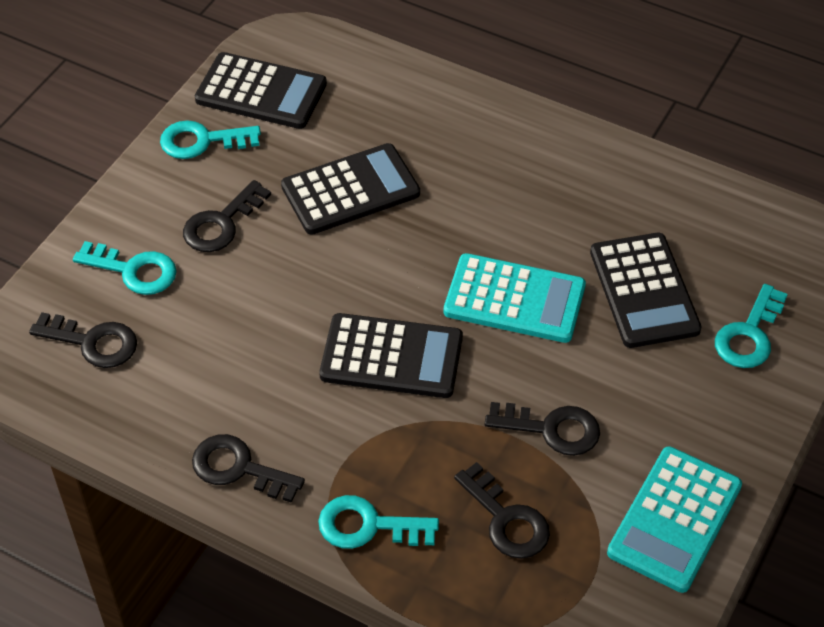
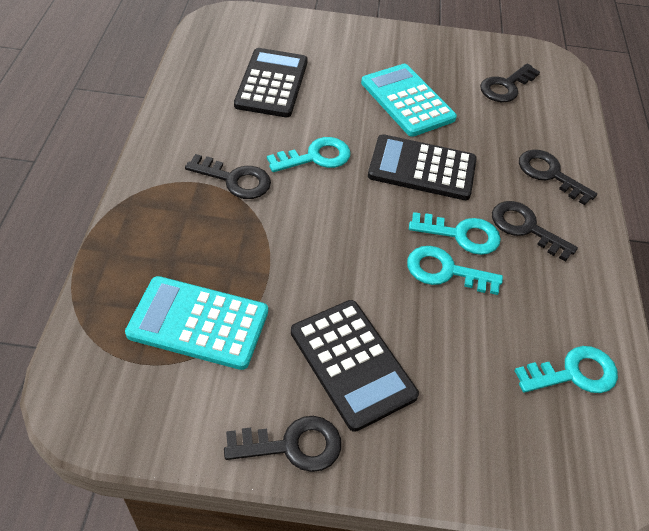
black calculator: 4 -> 3

